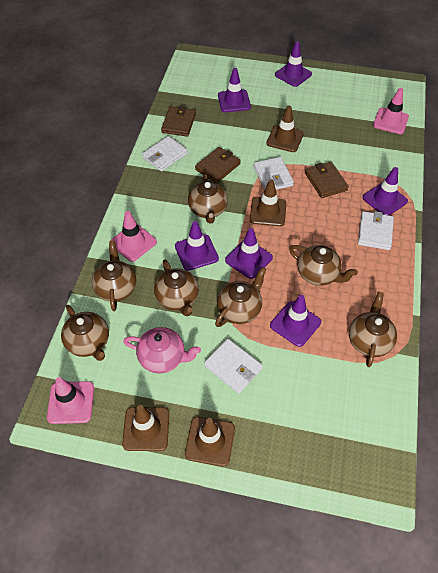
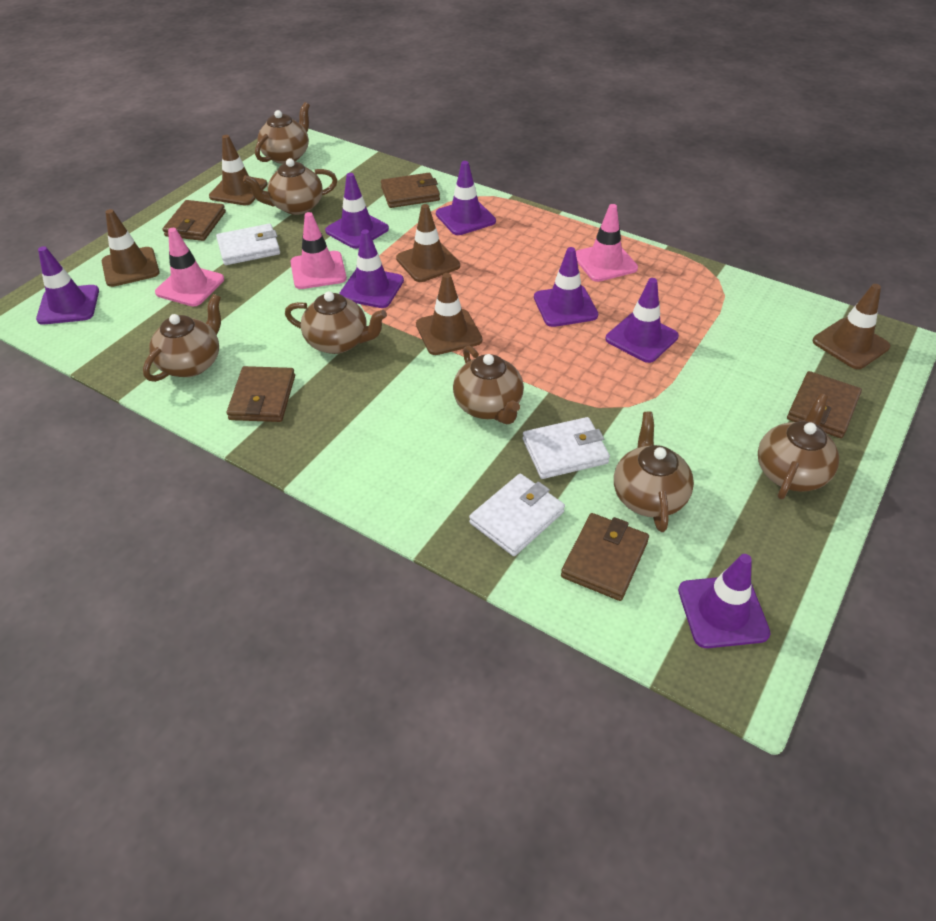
brown traffic cone: 4 -> 5
brown wallet: 3 -> 5
pink teapot: 1 -> 0
purple traffic cone: 6 -> 7
white wallet: 4 -> 3

